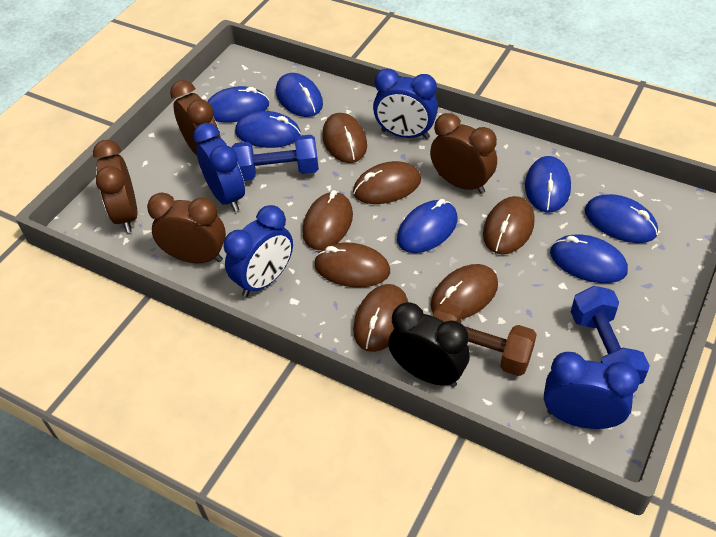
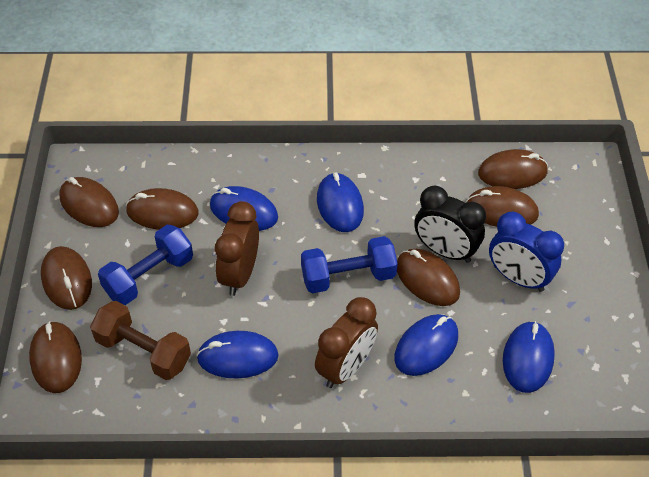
blue clock: 4 -> 1
blue mouse: 7 -> 5
brown clock: 4 -> 2

